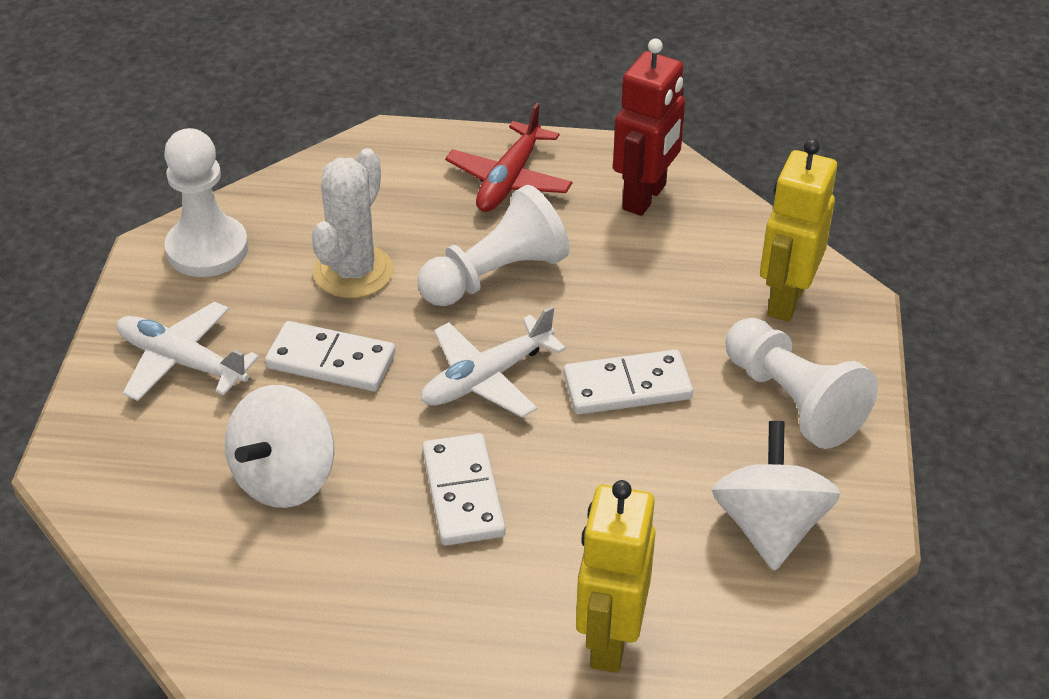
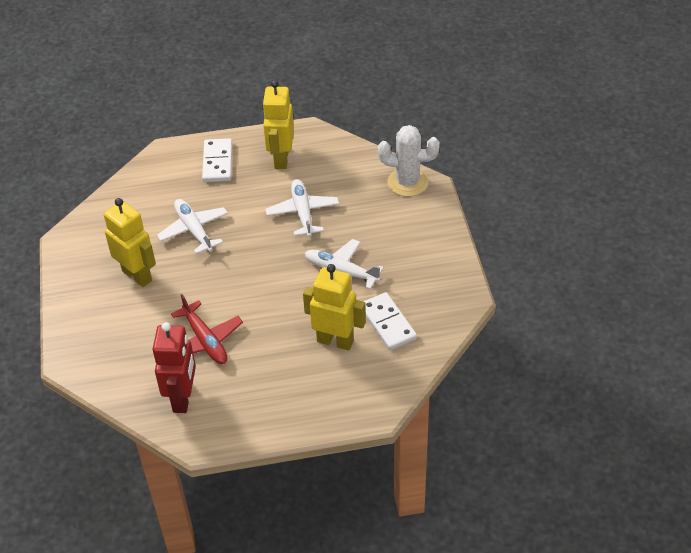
white domino: 3 -> 2
white pawn: 3 -> 0
white plane: 2 -> 3
white spinning top: 2 -> 0
yellow robot: 2 -> 3

